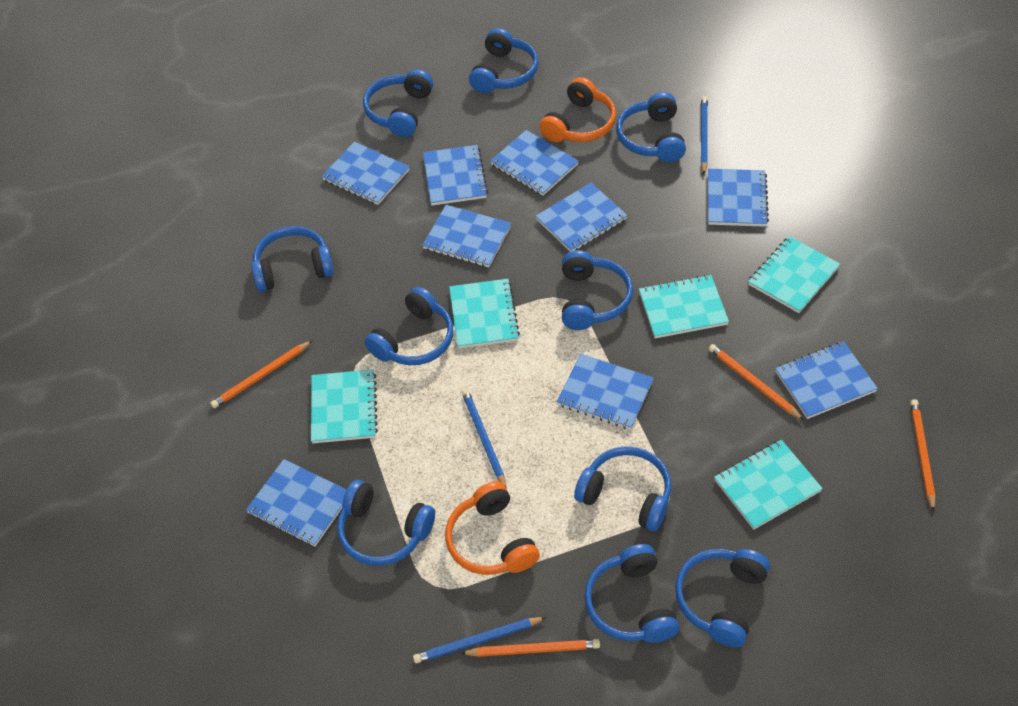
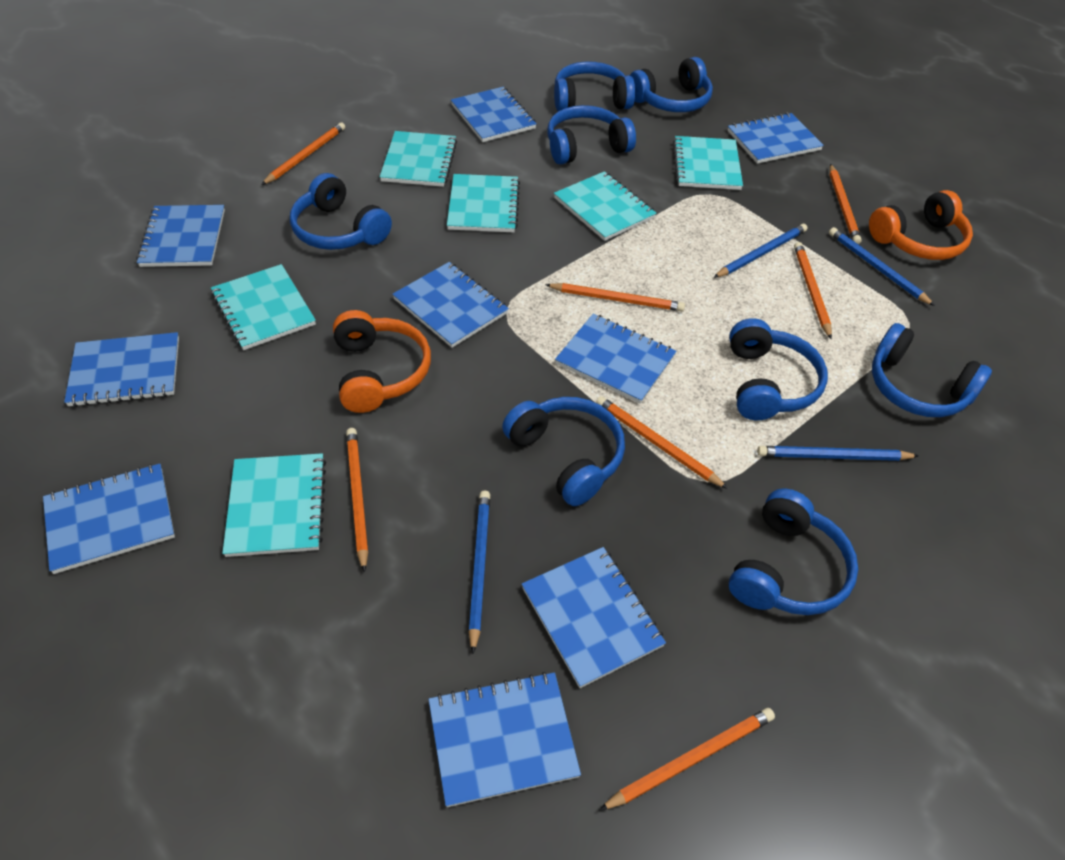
blue headphones: 10 -> 8
blue pencil: 3 -> 4
orange pencil: 4 -> 7
turquoise notebook: 5 -> 6

